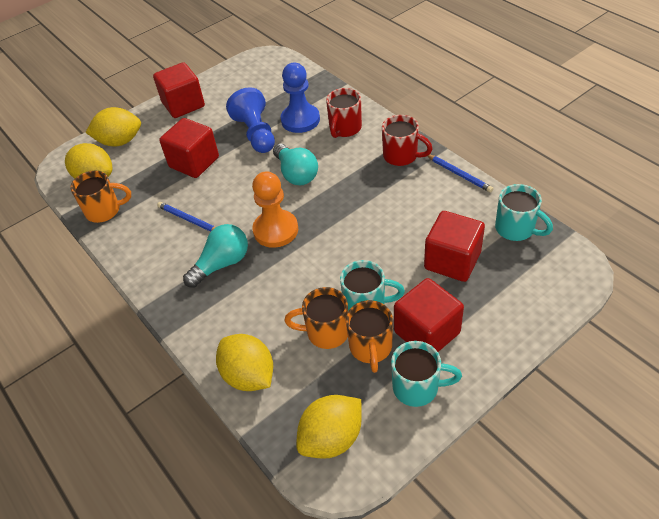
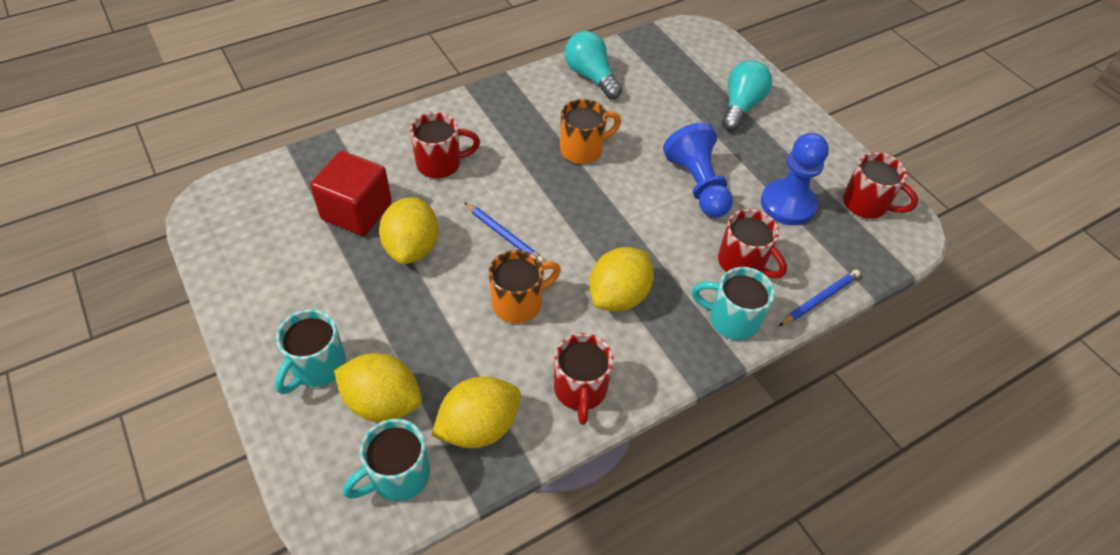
orange mug: 3 -> 2
orange pawn: 1 -> 0
red cube: 4 -> 1
red mug: 2 -> 4

